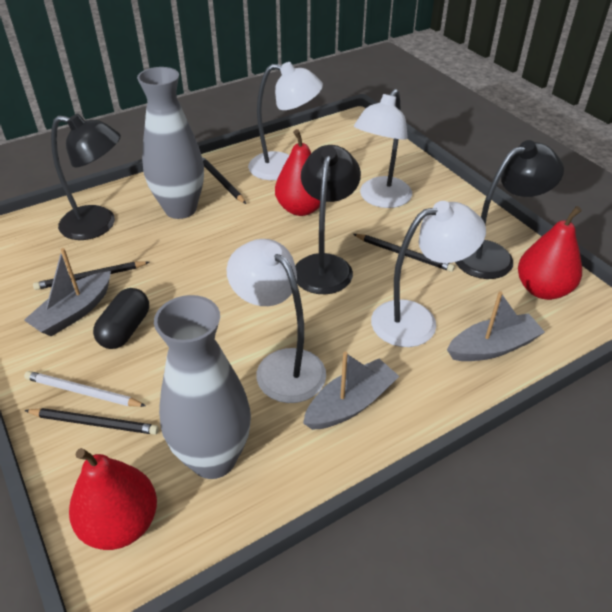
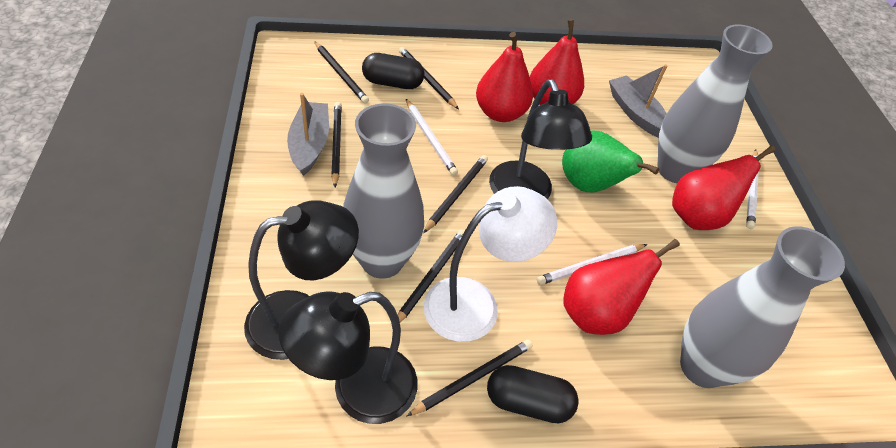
black capsule: 1 -> 2
black pencil: 4 -> 6
green pear: 0 -> 1
grey boat: 3 -> 2
grey vase: 2 -> 3
red pear: 3 -> 4
white lamp: 4 -> 1
white pencil: 1 -> 3

